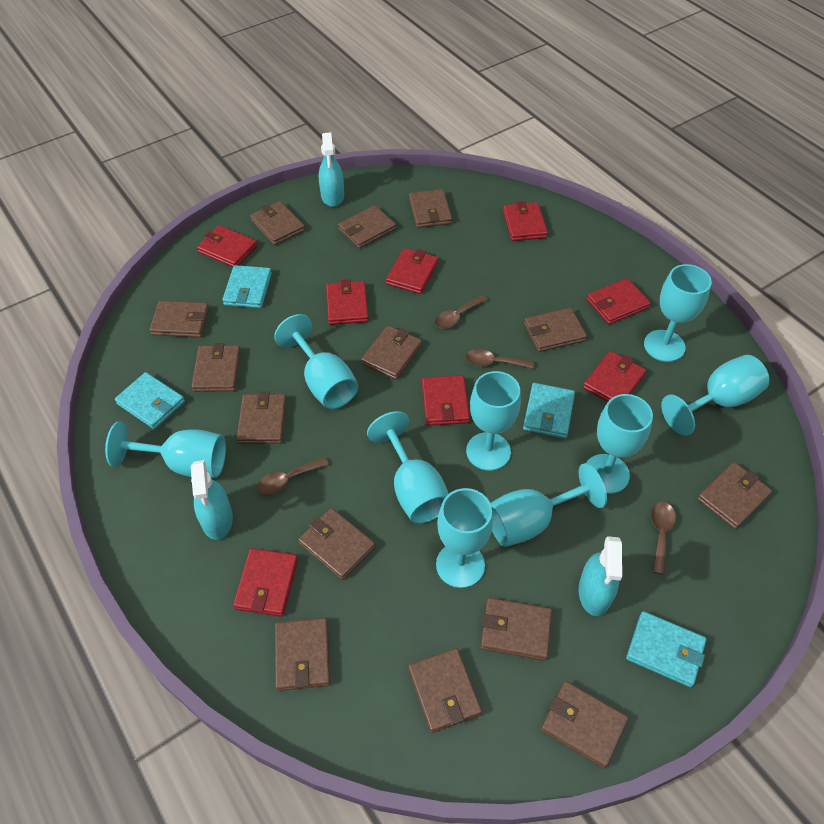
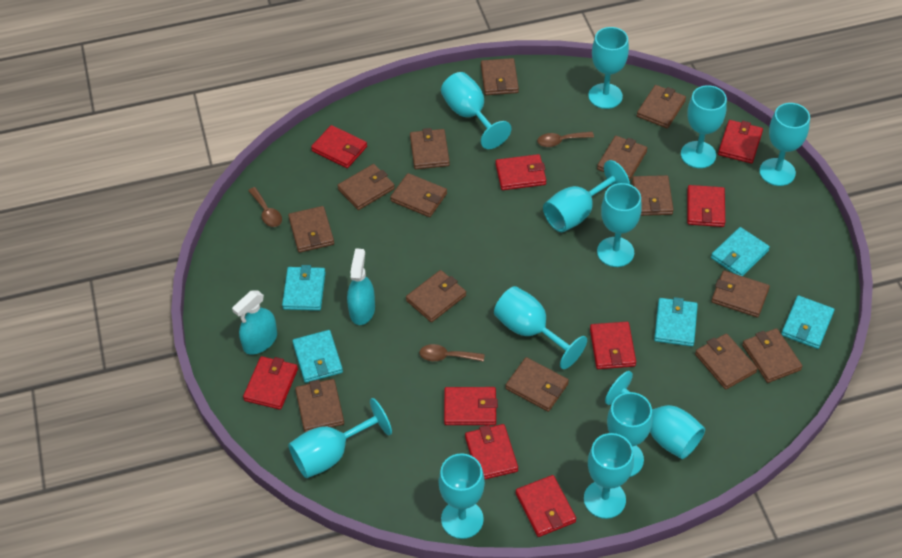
brown spoon: 4 -> 3
red wallet: 8 -> 9
turquoise goblet: 9 -> 12
turquoise spray bottle: 3 -> 2
turquoise wallet: 4 -> 5

